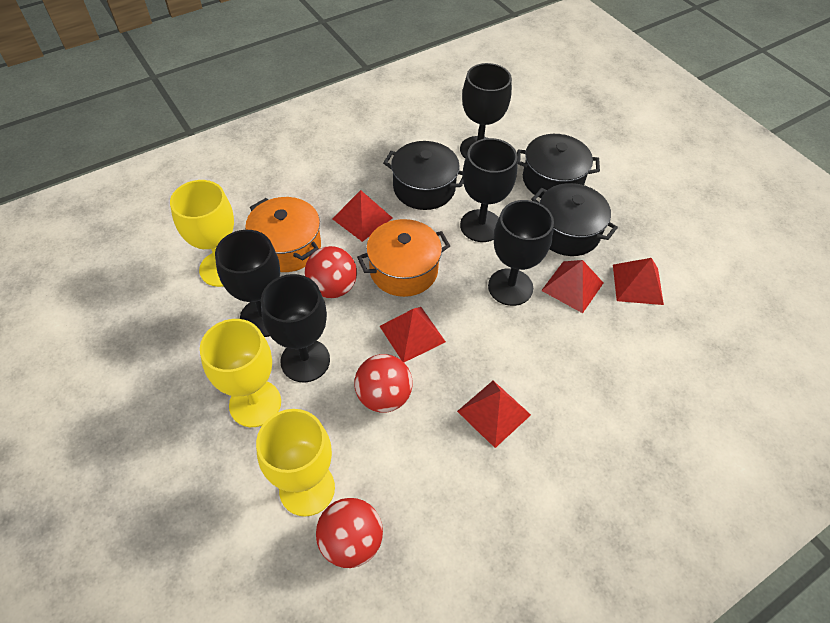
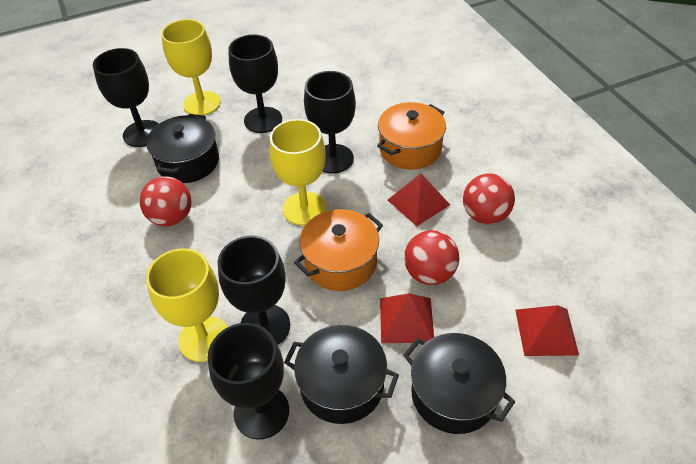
red pyramid: 5 -> 3

